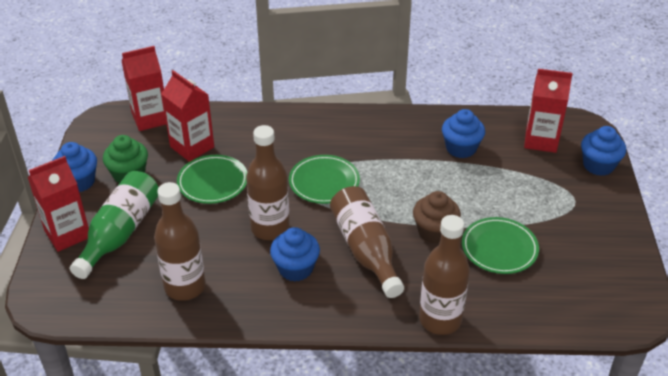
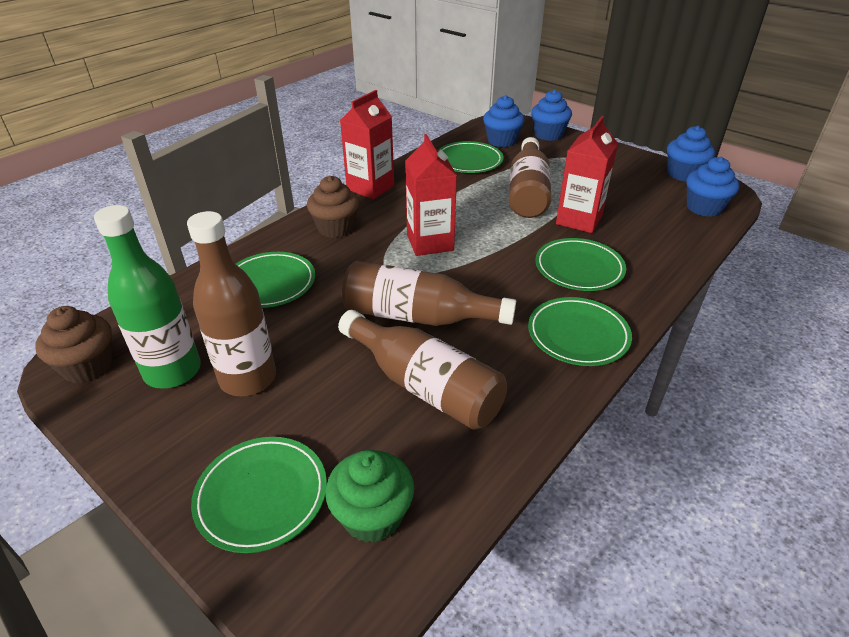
brown cupcake: 1 -> 2
green plate: 3 -> 5
red carton: 4 -> 3

